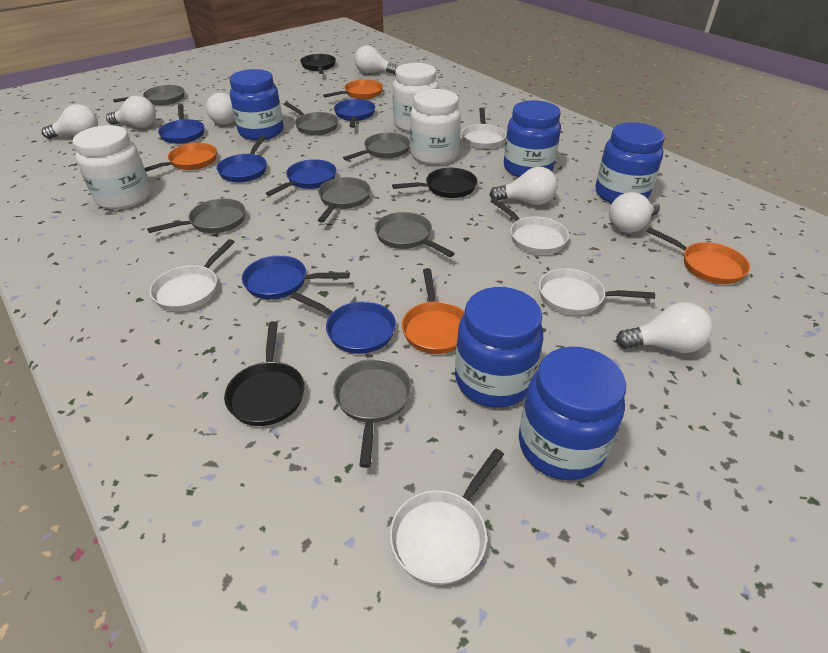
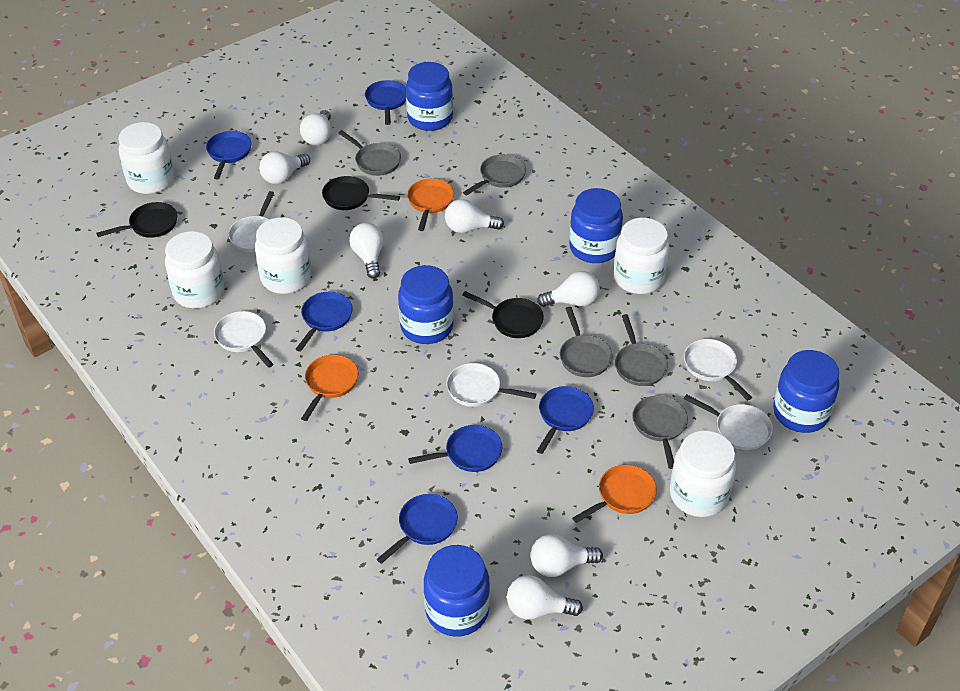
grey pan: 7 -> 5
orange pan: 4 -> 3
white jar: 3 -> 5

